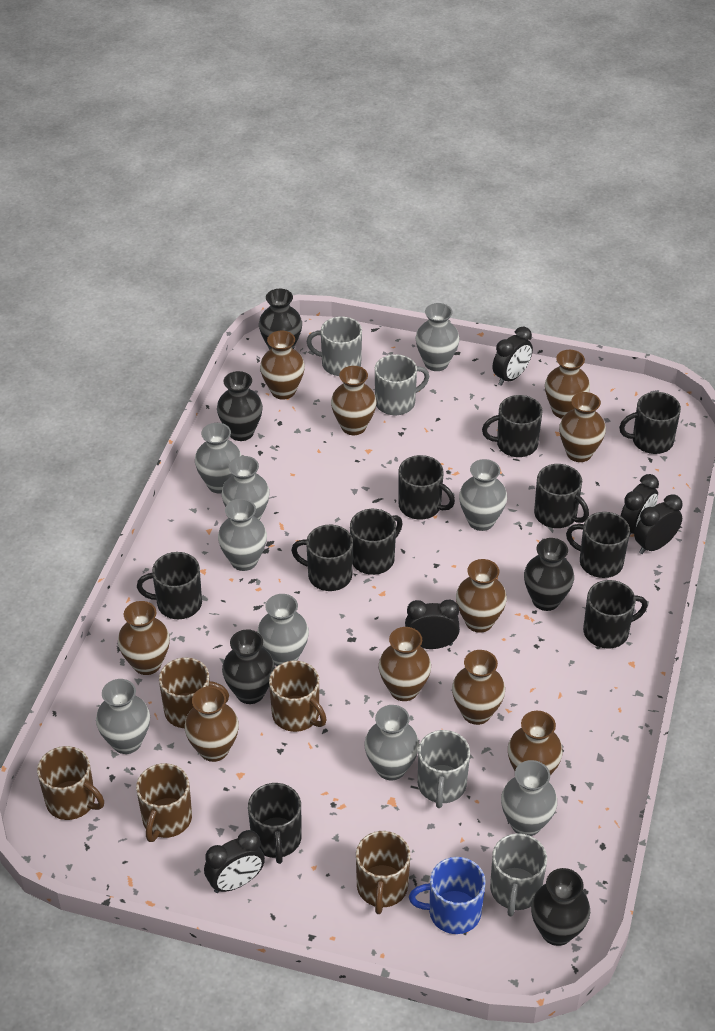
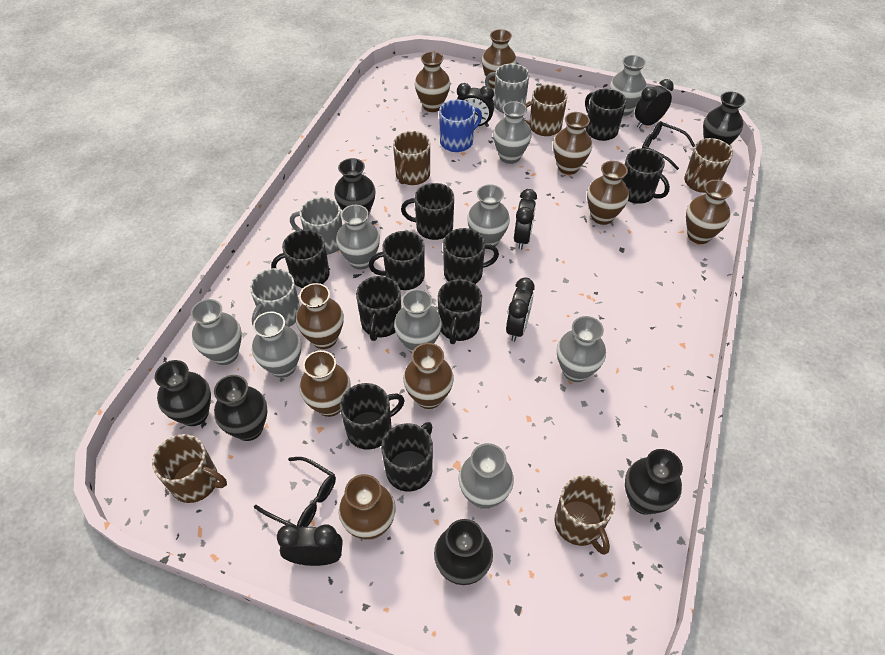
black glasses: 0 -> 2
black vase: 5 -> 6
brown vase: 10 -> 9
grey mug: 4 -> 3

